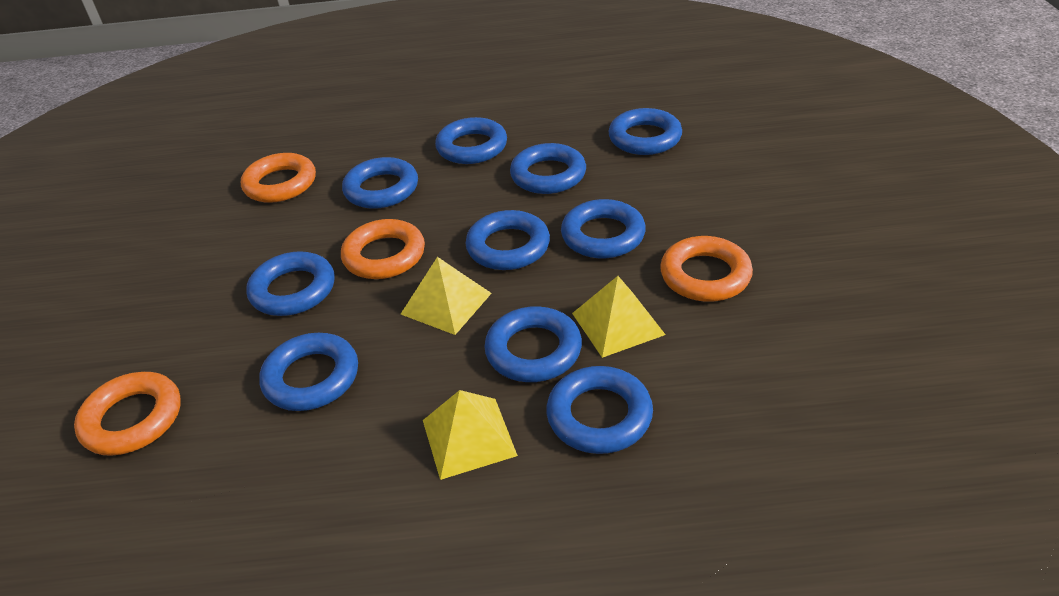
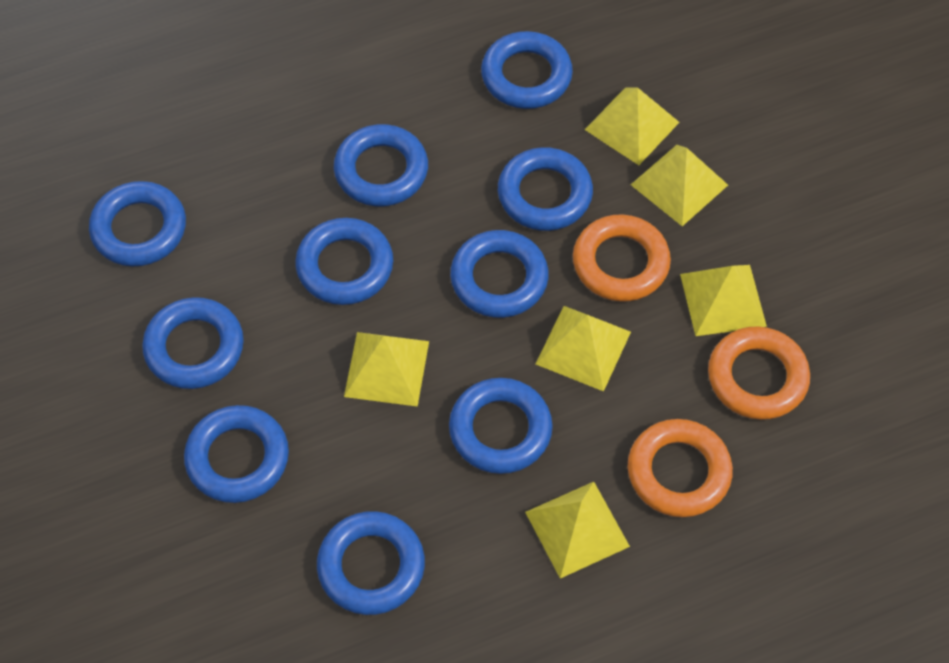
orange ring: 4 -> 3
yellow pyramid: 3 -> 6

